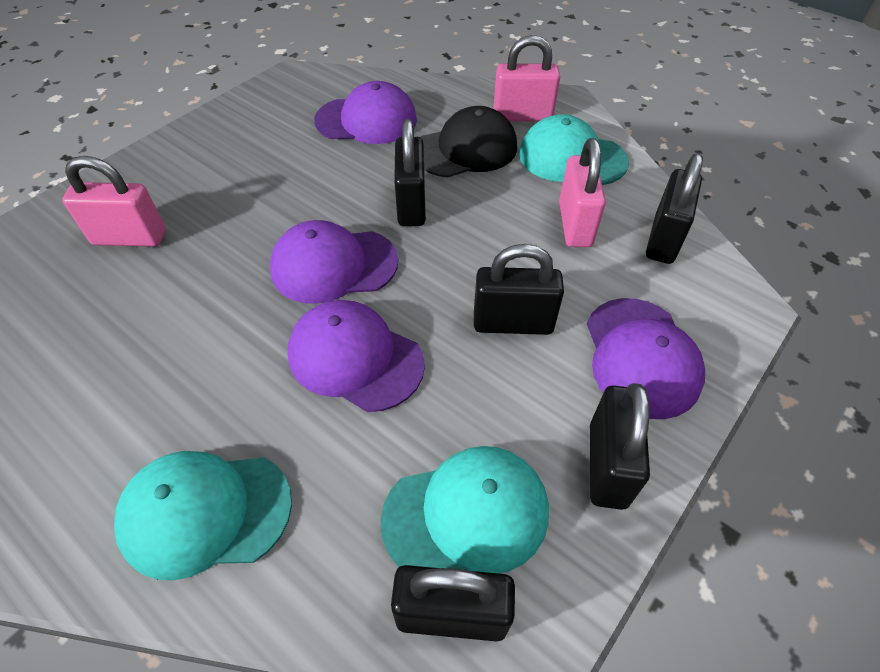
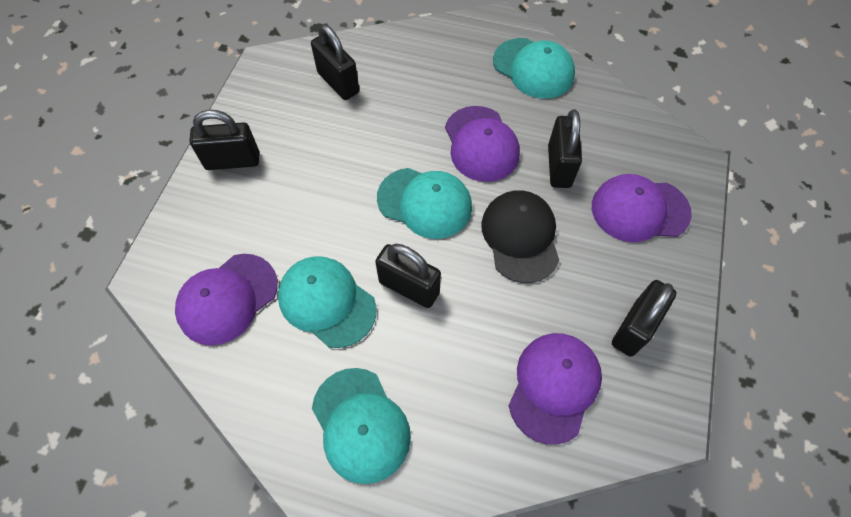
pink padlock: 3 -> 0
turquoise cap: 3 -> 4

